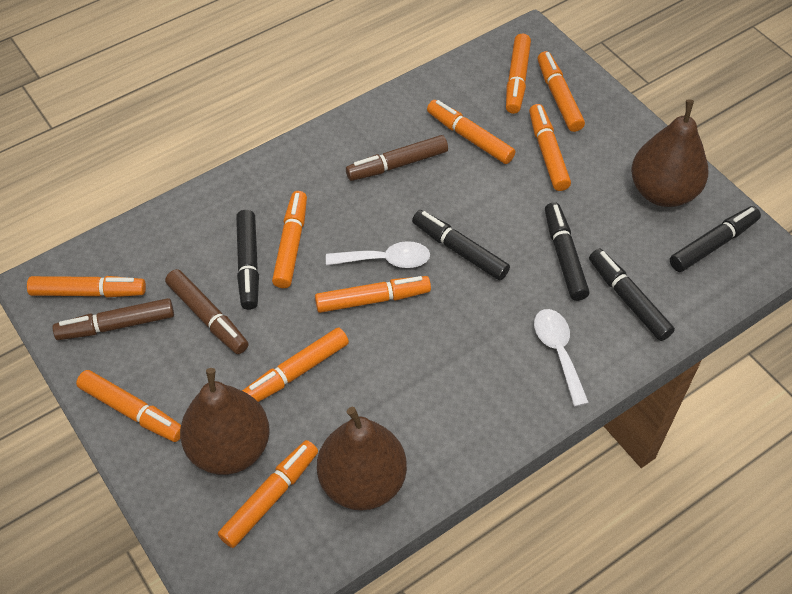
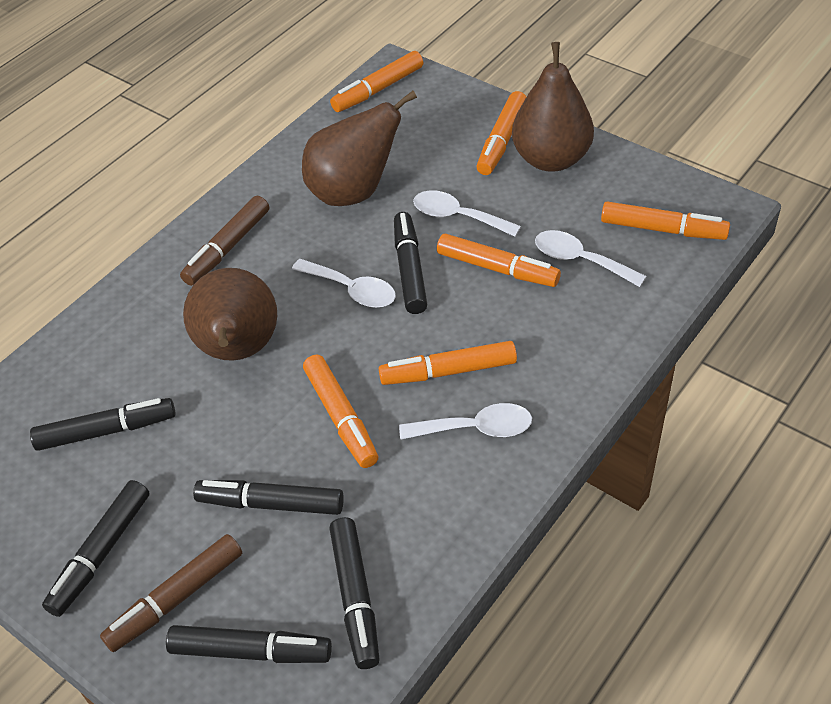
black marker: 5 -> 6
brown marker: 3 -> 2
orange marker: 10 -> 6
white spoon: 2 -> 4

